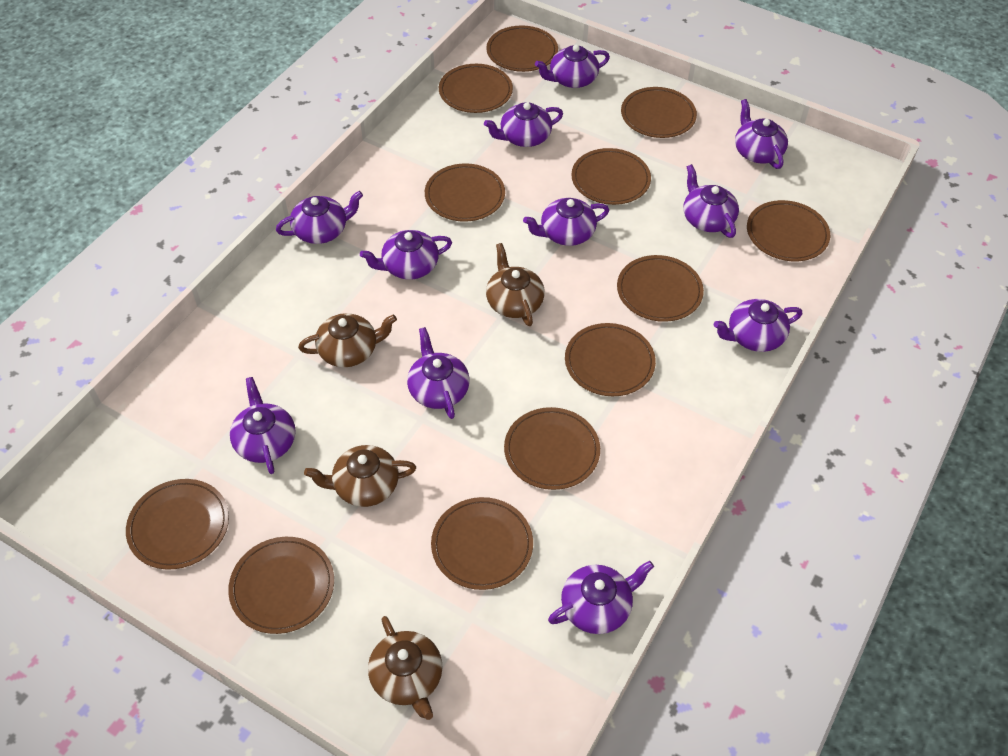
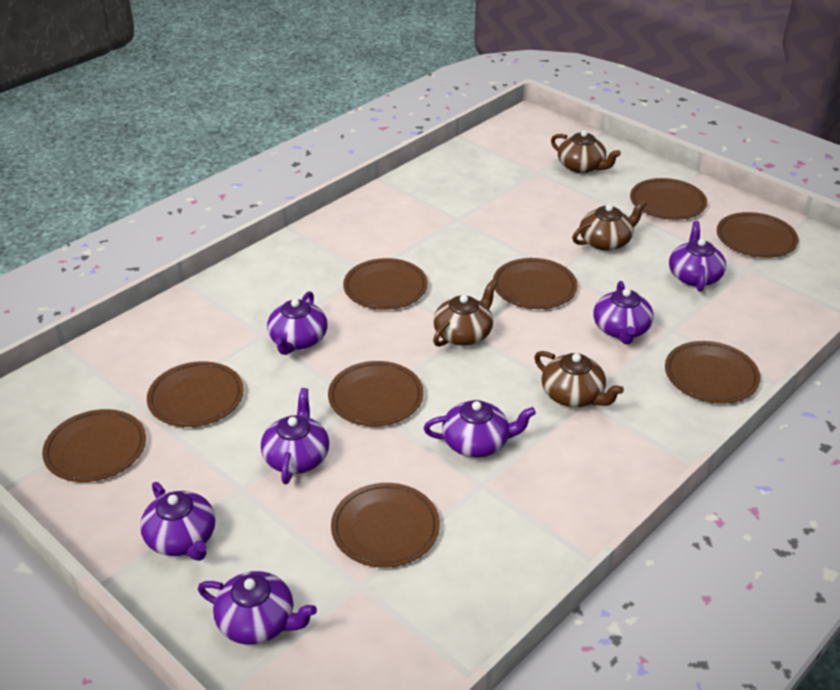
brown plate: 12 -> 9
purple teapot: 11 -> 7

